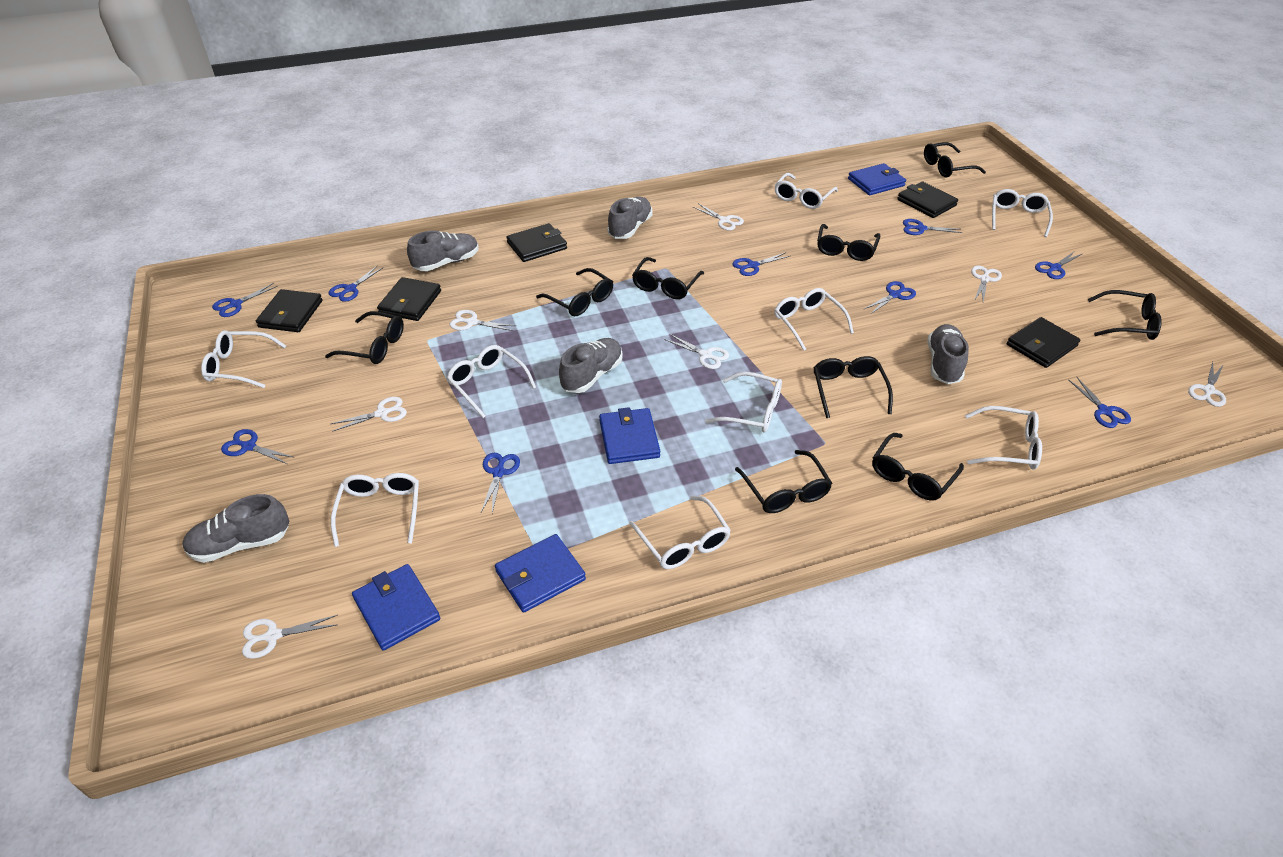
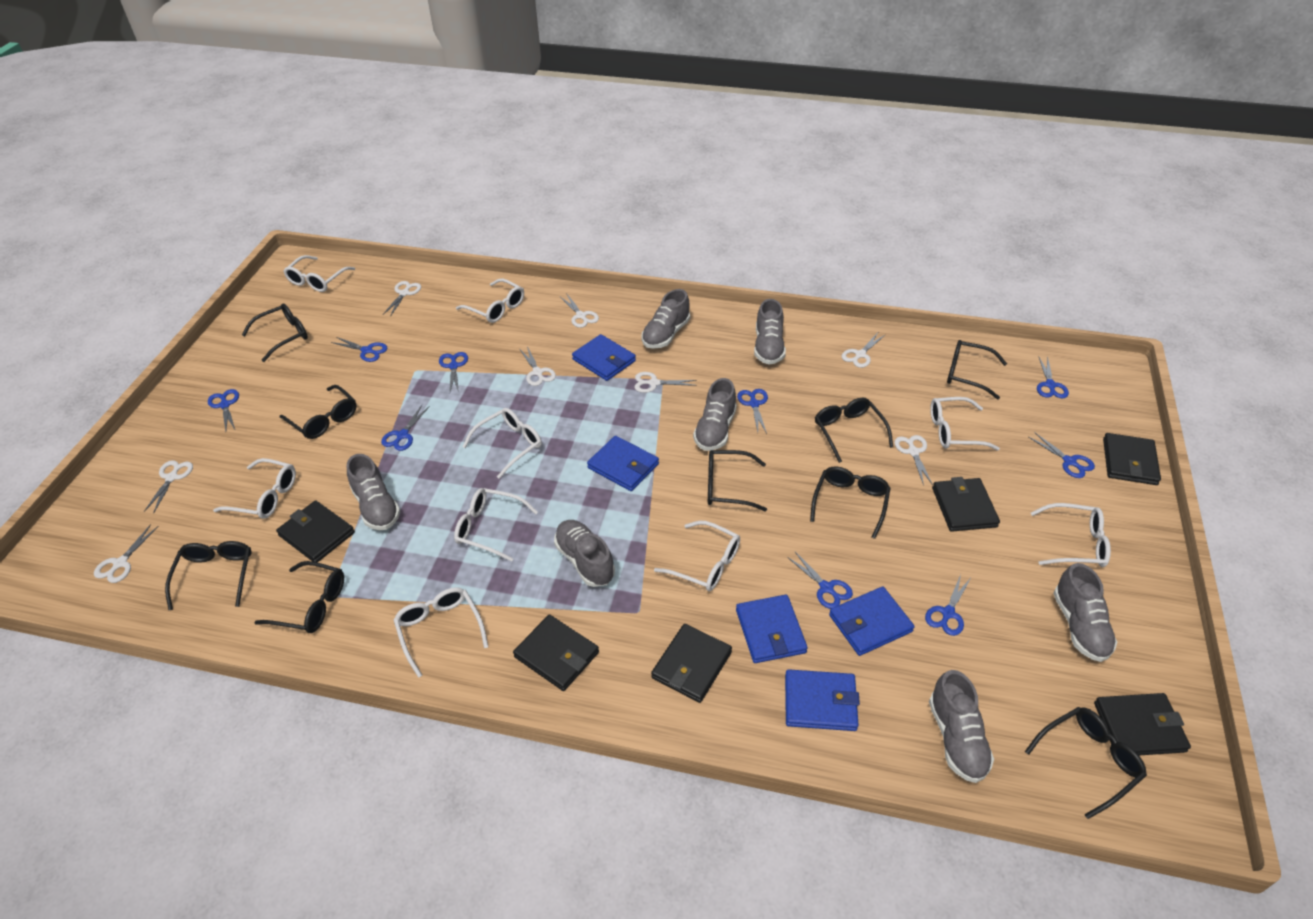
black wallet: 5 -> 6
blue wallet: 4 -> 5
grey shoe: 5 -> 7
white scissors: 7 -> 8

